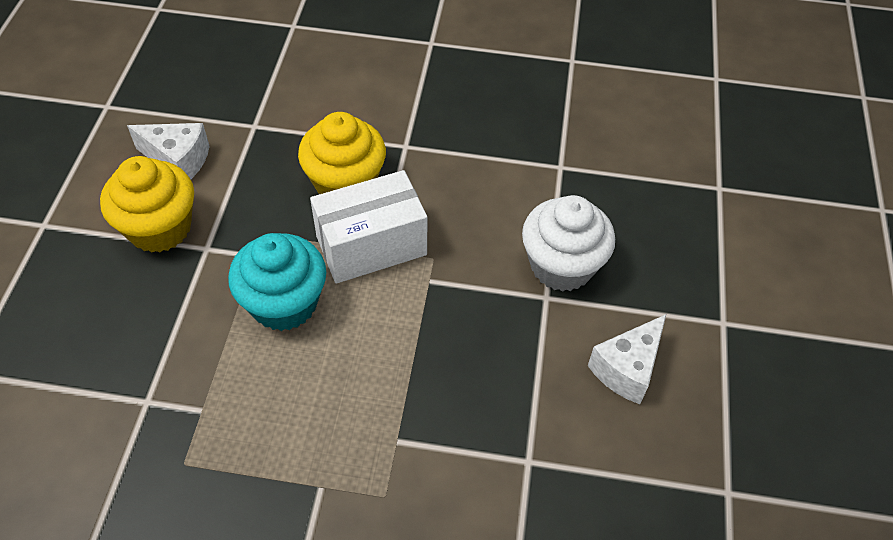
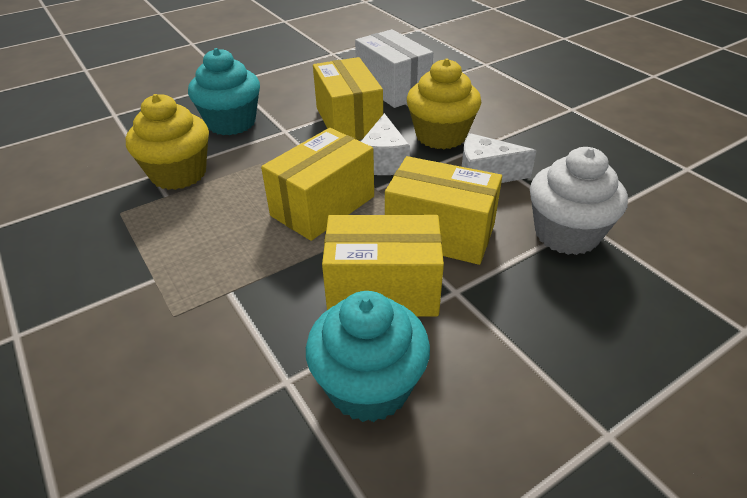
turquoise cupcake: 1 -> 2
yellow box: 0 -> 4

